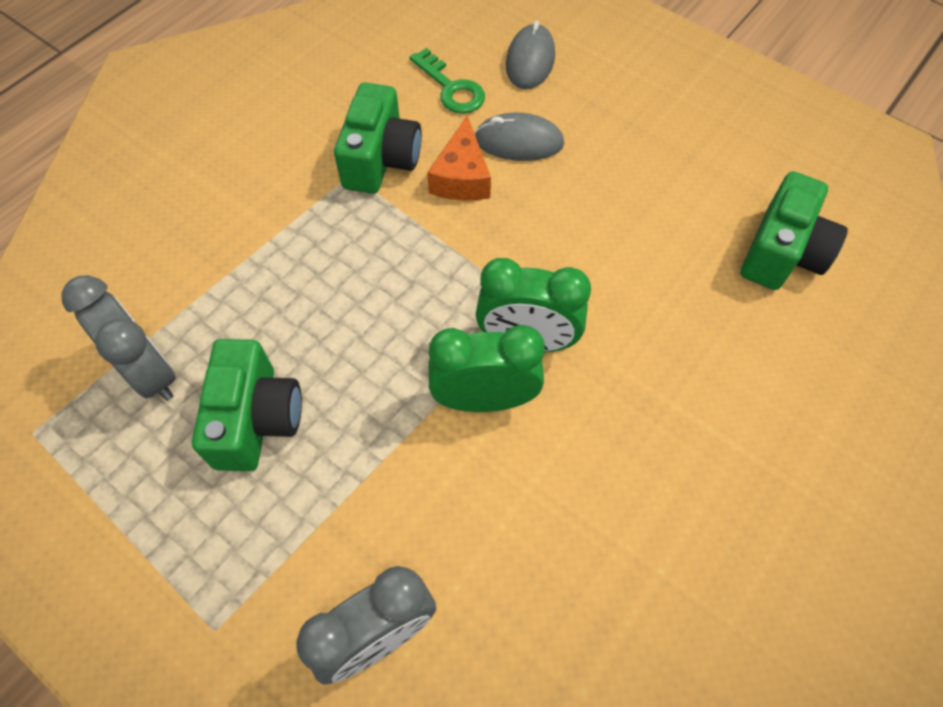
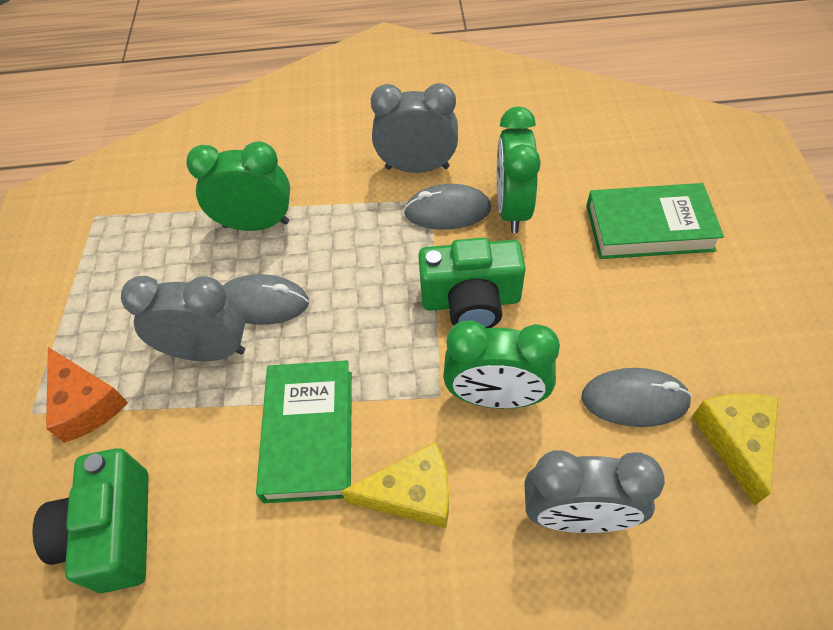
green book: 0 -> 2
green camera: 3 -> 2
green clock: 2 -> 3
green key: 1 -> 0
grey clock: 2 -> 3
grey mouse: 2 -> 3
yellow cheese: 0 -> 2

